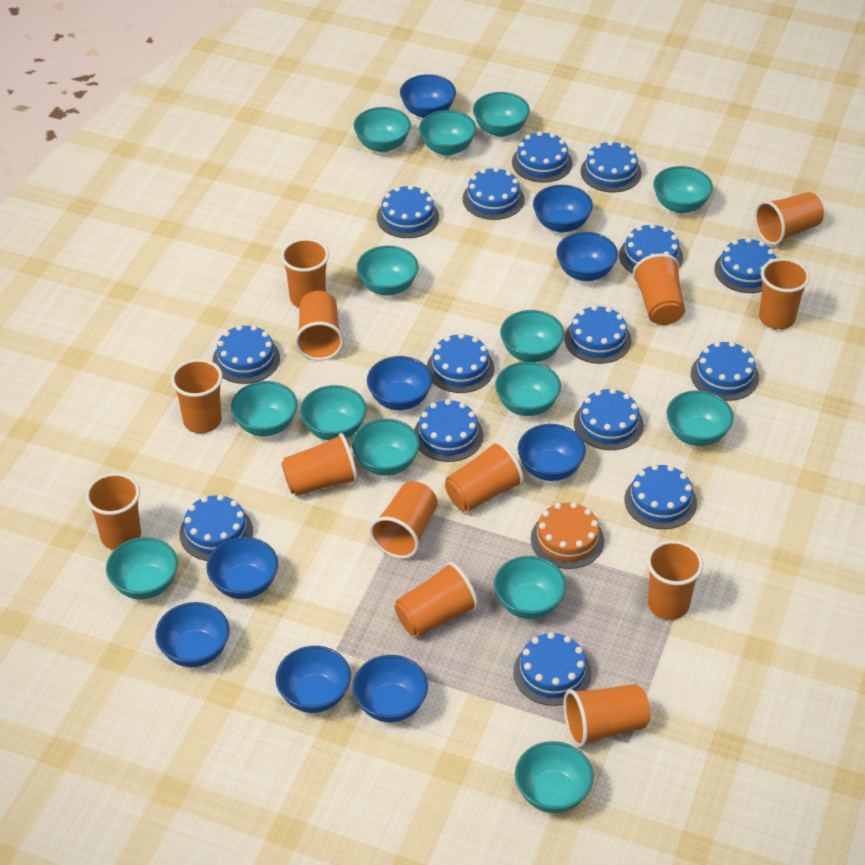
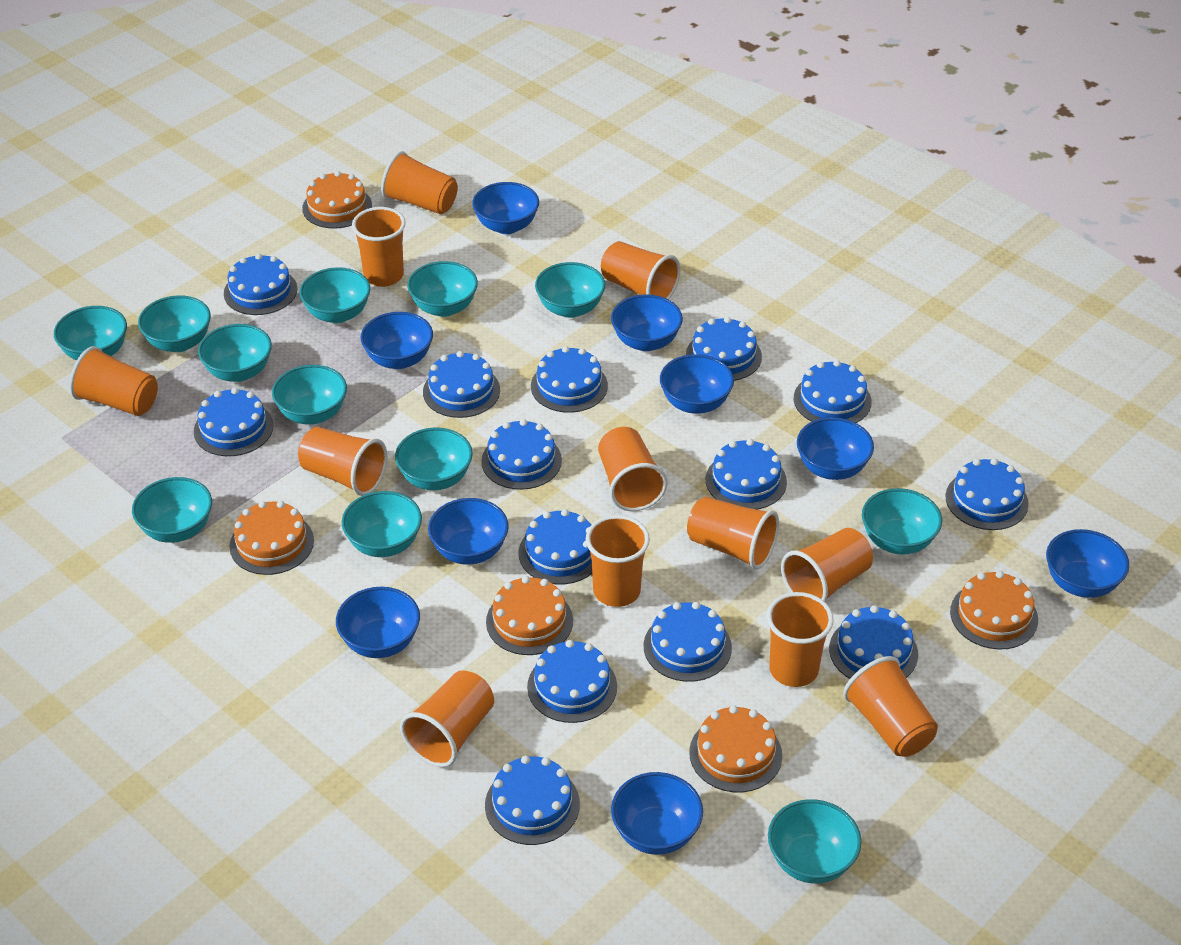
blue cake: 15 -> 14
orange cake: 1 -> 5
orange cup: 13 -> 12
turquoise bowl: 14 -> 12

